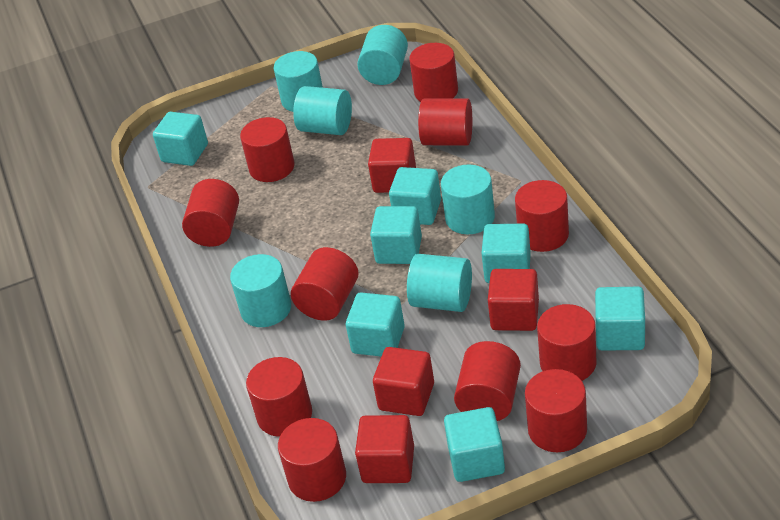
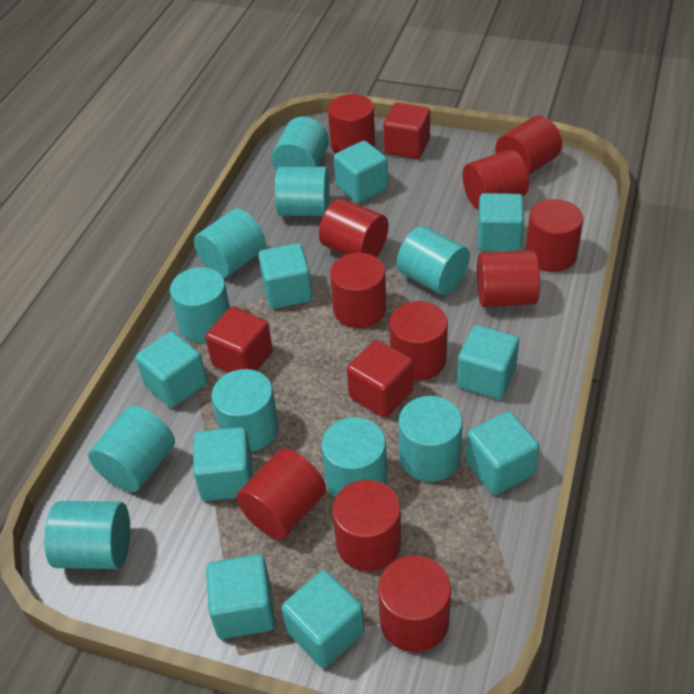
red cube: 4 -> 3
turquoise cube: 7 -> 9
turquoise cylinder: 6 -> 10

